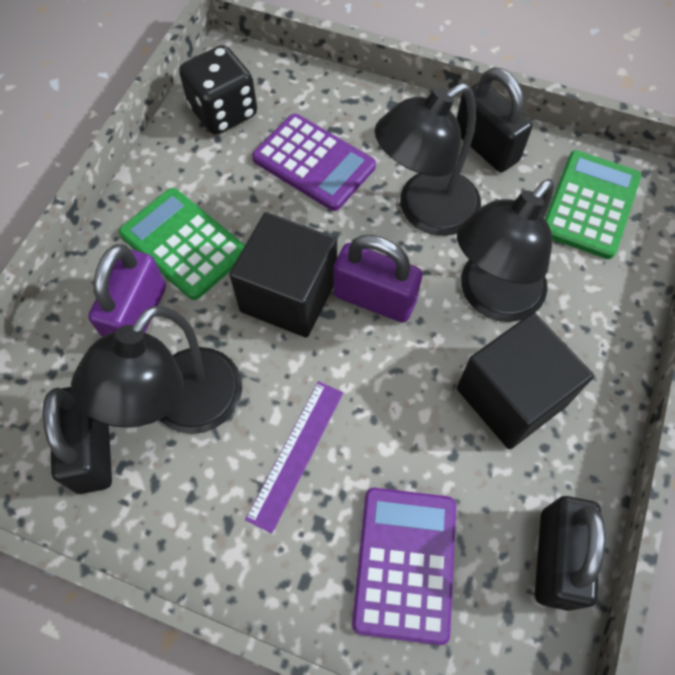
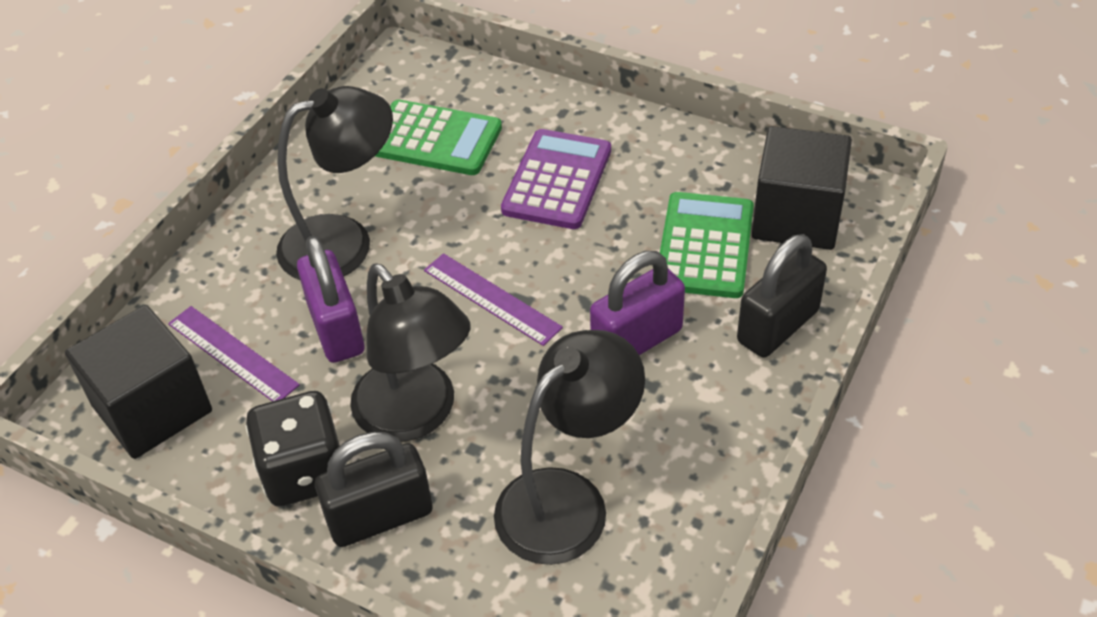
black padlock: 3 -> 2
purple calculator: 2 -> 1
purple ruler: 1 -> 2

